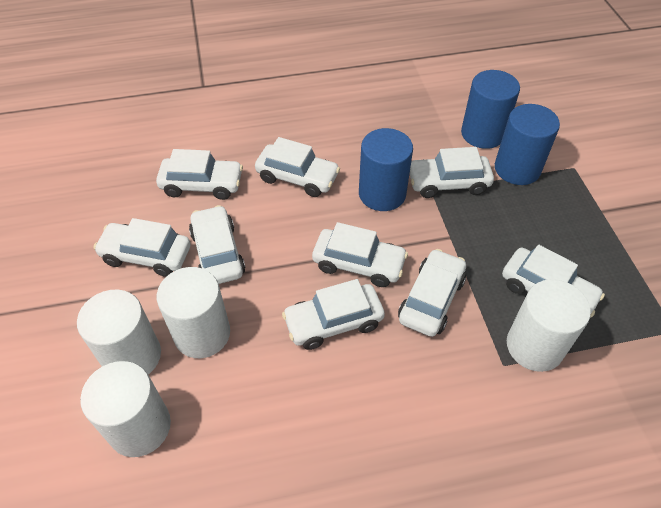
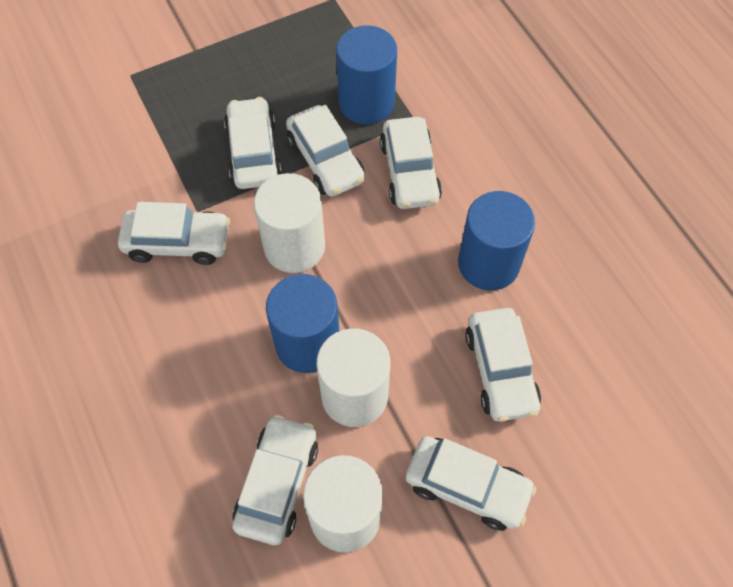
white car: 9 -> 7
white cylinder: 4 -> 3

